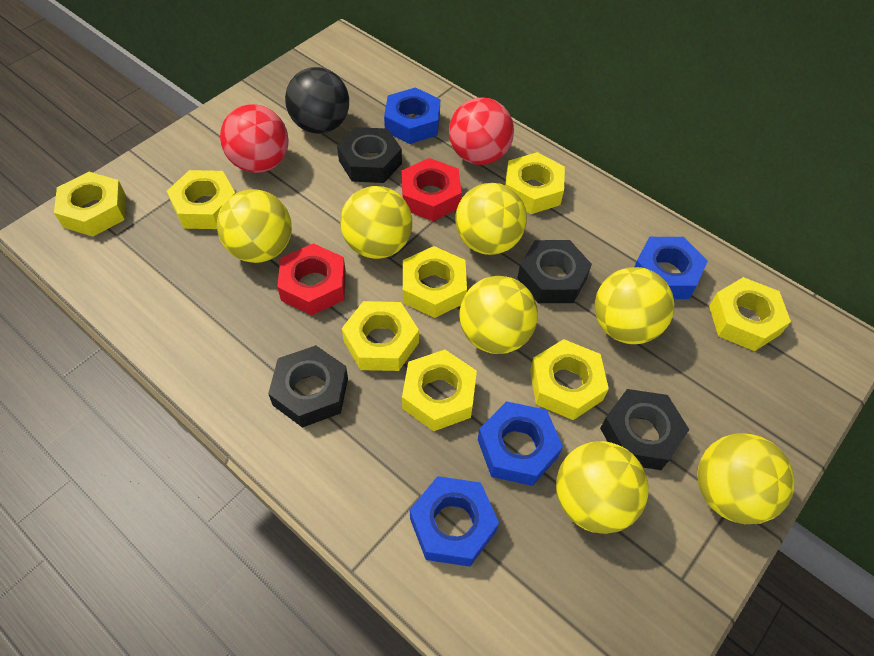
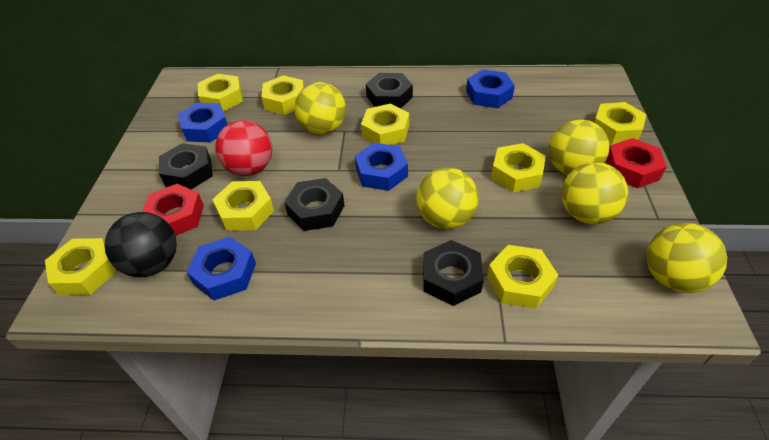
red ball: 2 -> 1
yellow ball: 7 -> 5

